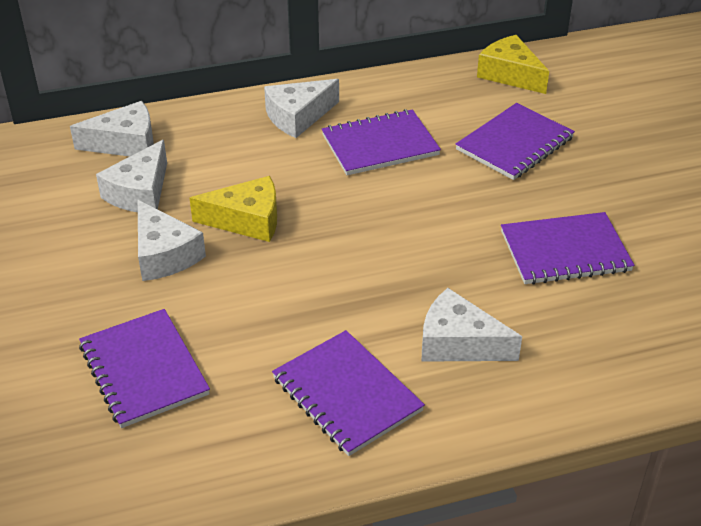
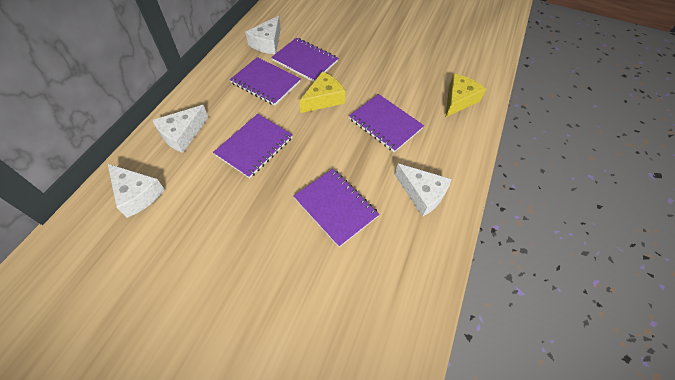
white cheese: 5 -> 4

